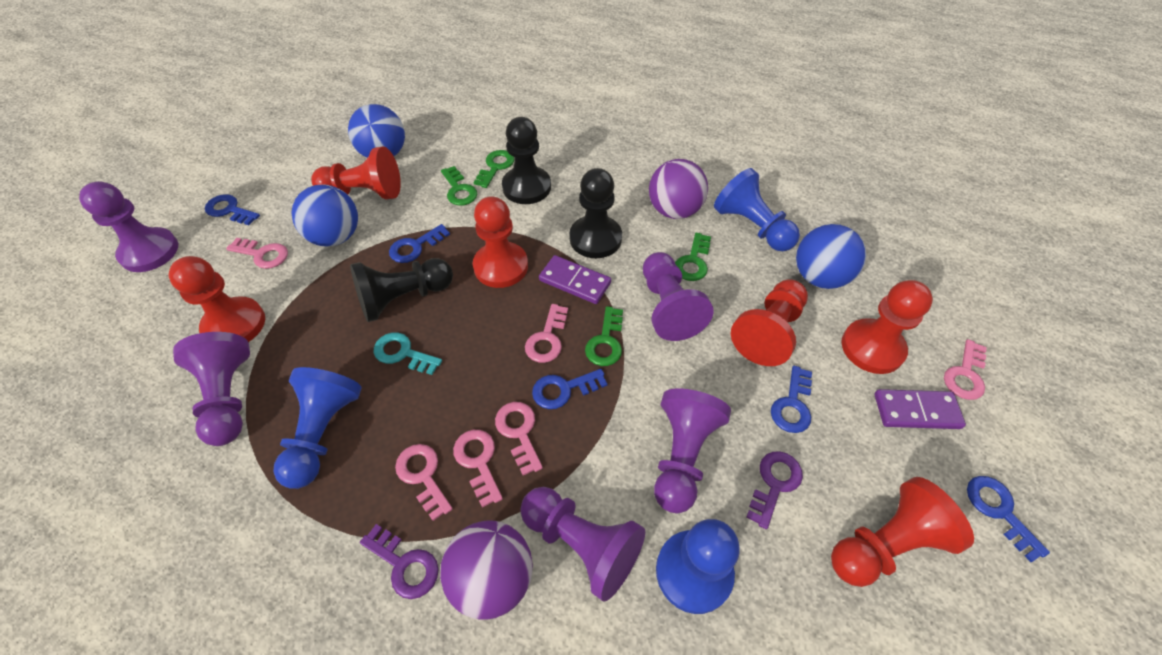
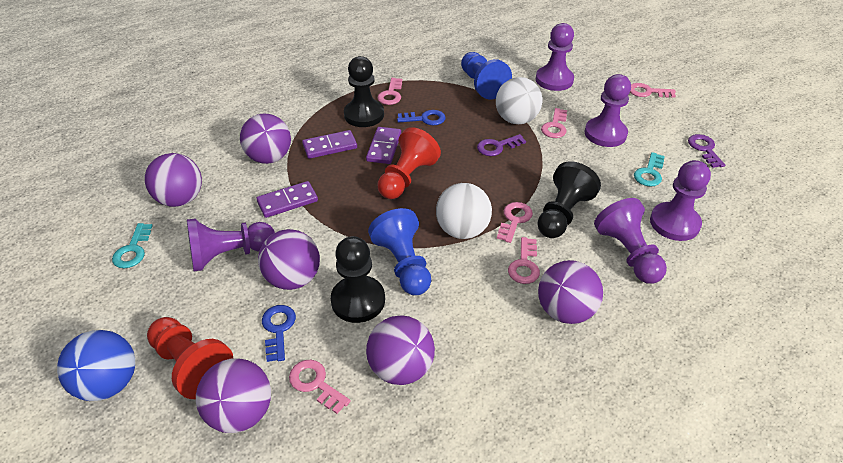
blue ball: 3 -> 1
blue key: 5 -> 2
blue pawn: 3 -> 2
green key: 4 -> 0
purple ball: 2 -> 6
purple domino: 2 -> 3
red pawn: 6 -> 2
turquoise key: 1 -> 2
white ball: 0 -> 2

